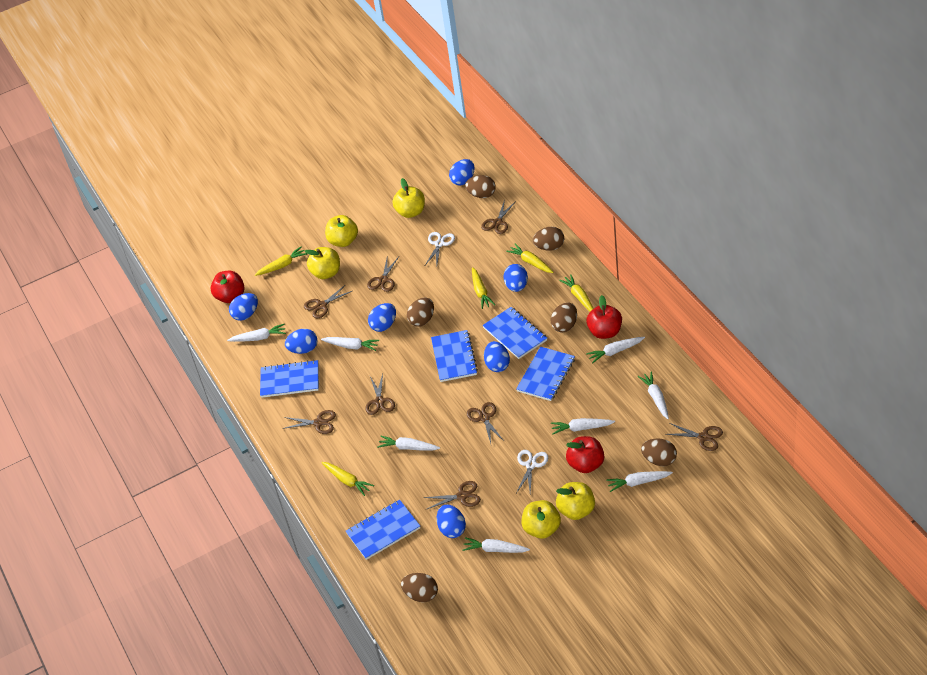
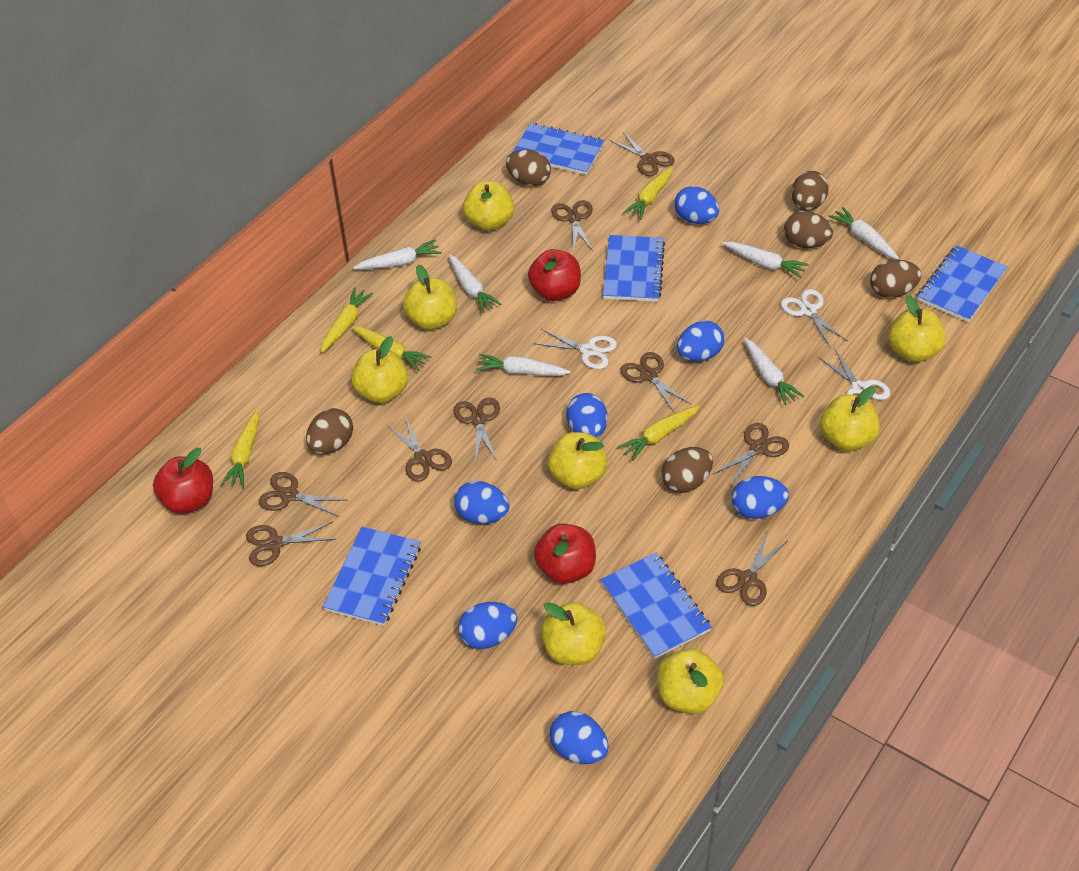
brown scissors: 8 -> 9
white carrot: 8 -> 6
white scissors: 2 -> 3
yellow apple: 5 -> 8

